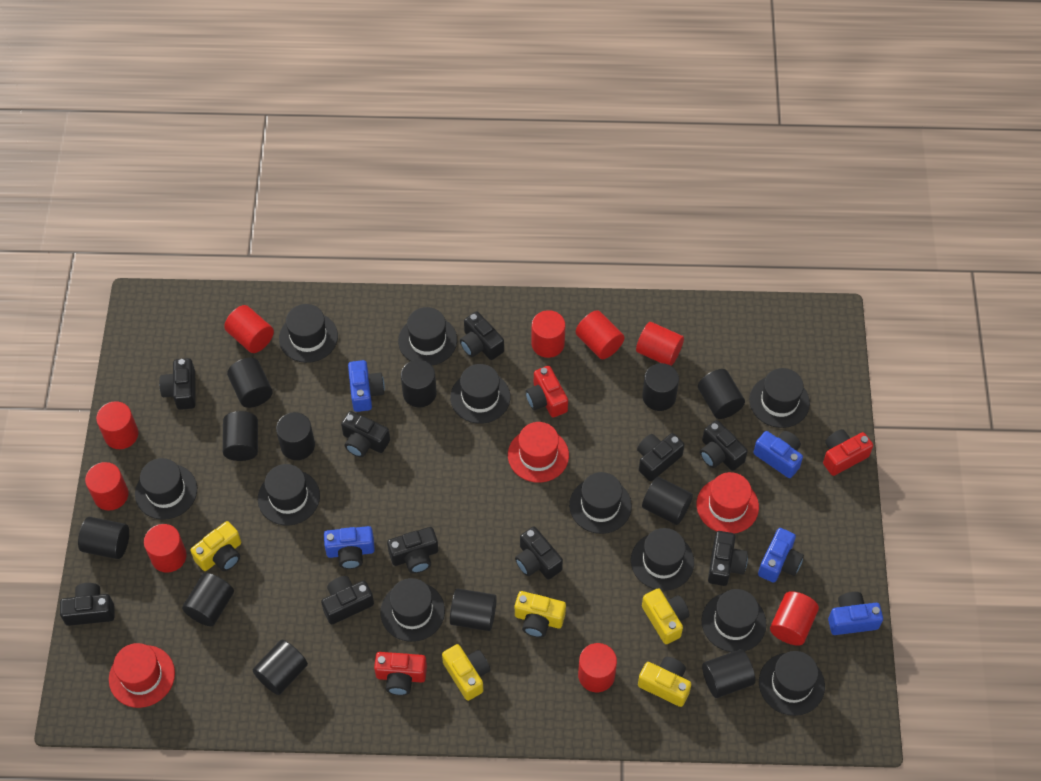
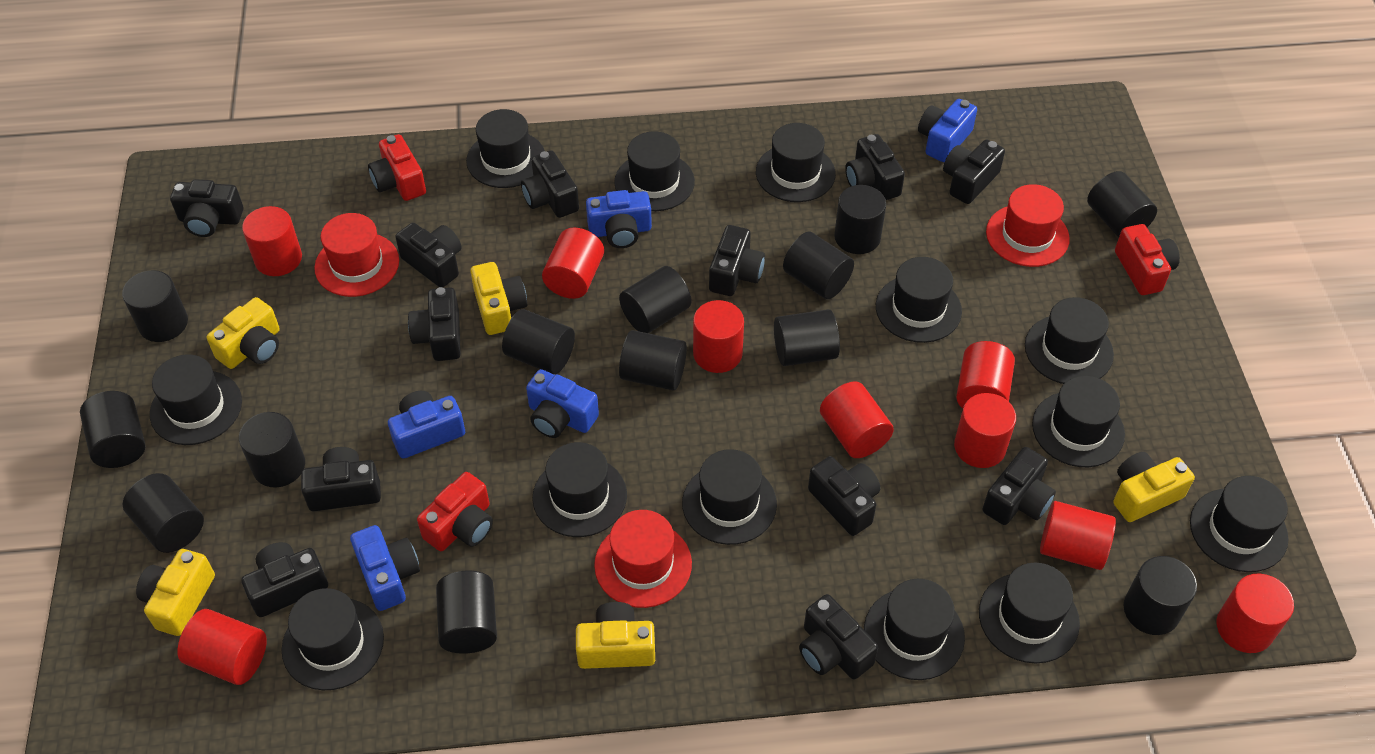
black camera: 10 -> 12
black cylinder: 12 -> 13
black hat: 11 -> 13

